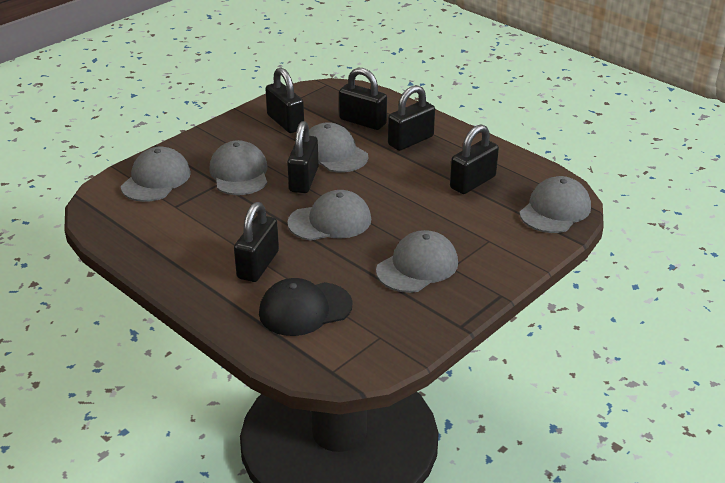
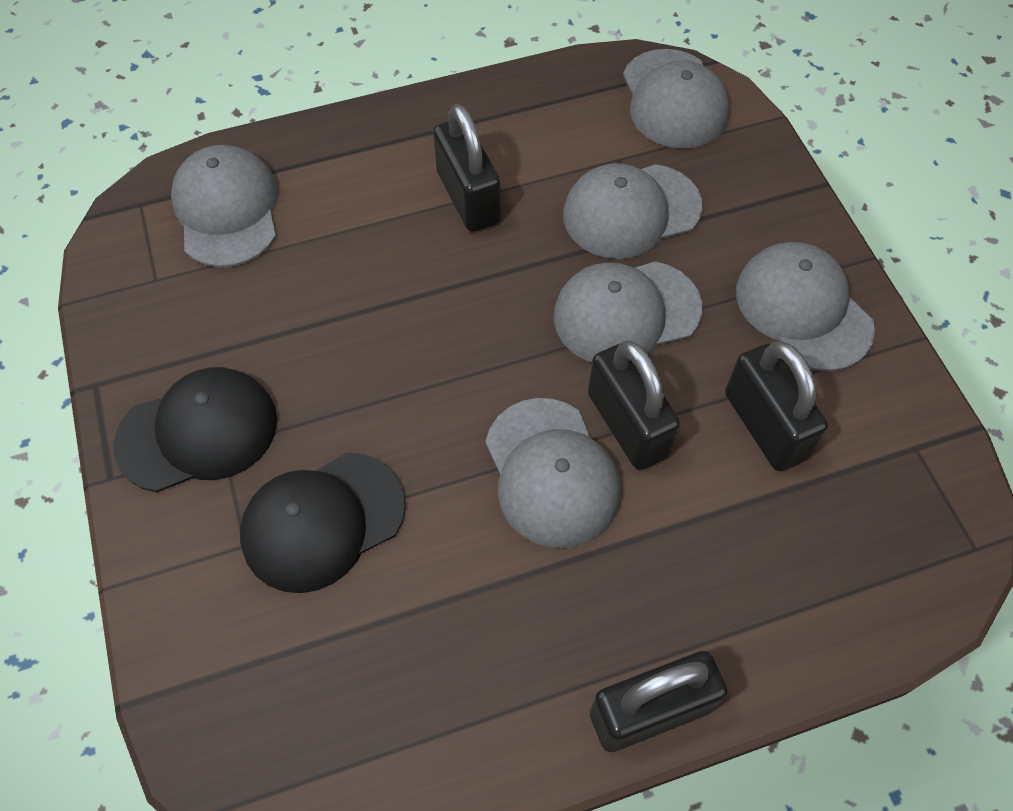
black cap: 1 -> 2
black padlock: 6 -> 4

